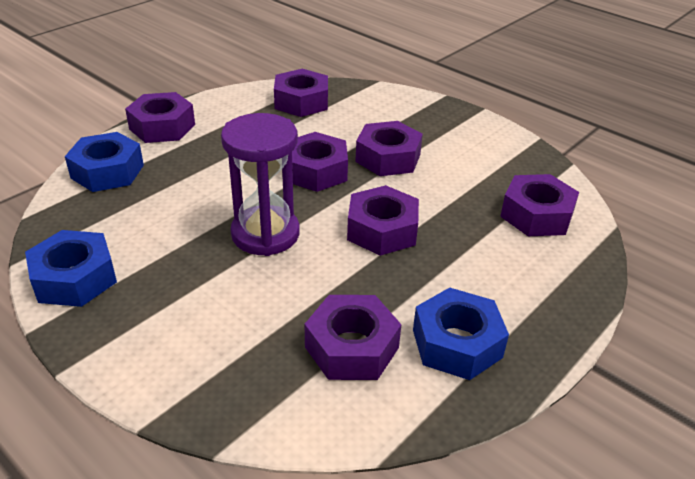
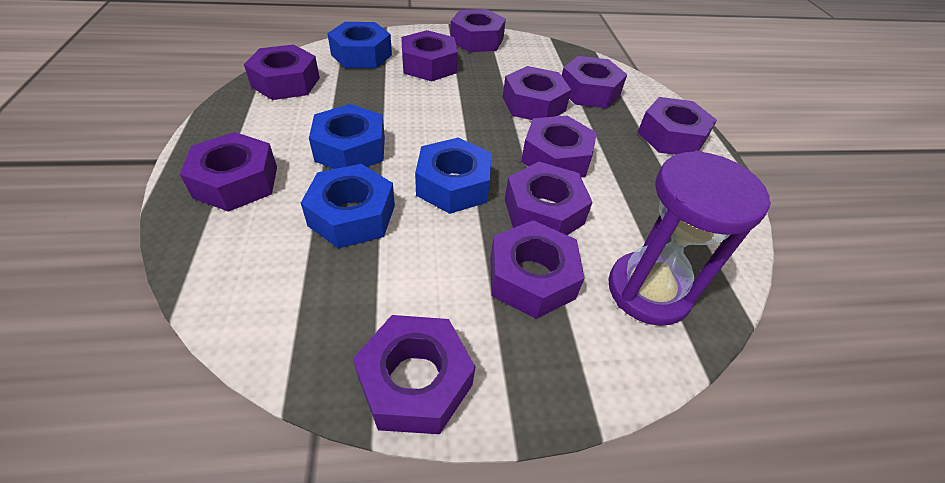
blue nut: 3 -> 4
purple nut: 7 -> 11

